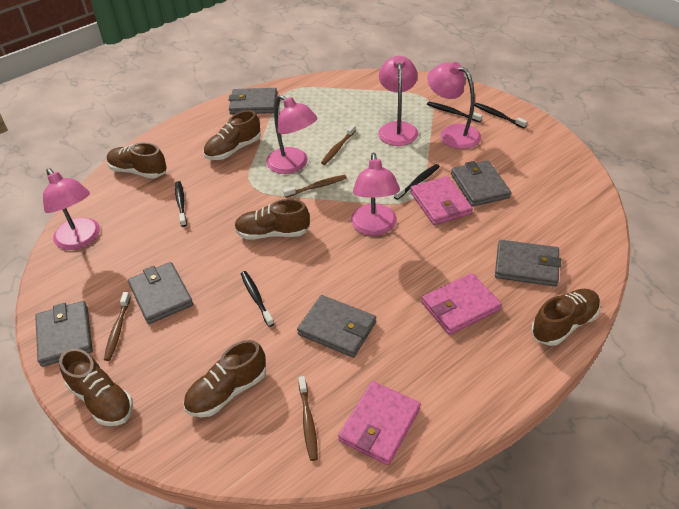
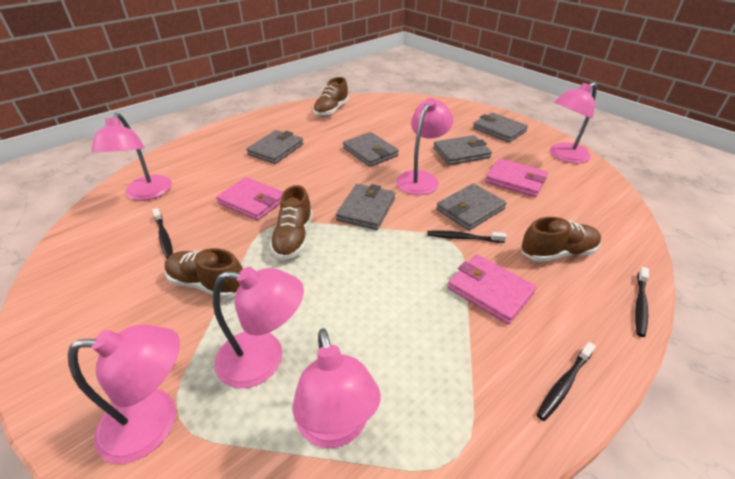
black toothbrush: 5 -> 4
brown shoe: 6 -> 4
brown toothbrush: 4 -> 0
pink lamp: 5 -> 6

